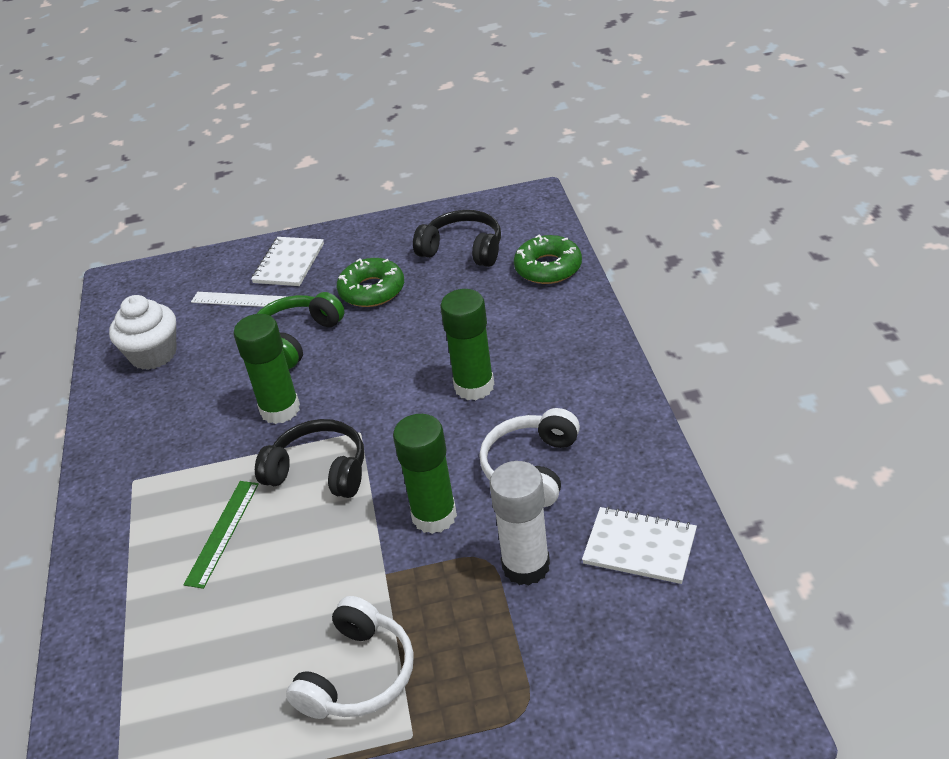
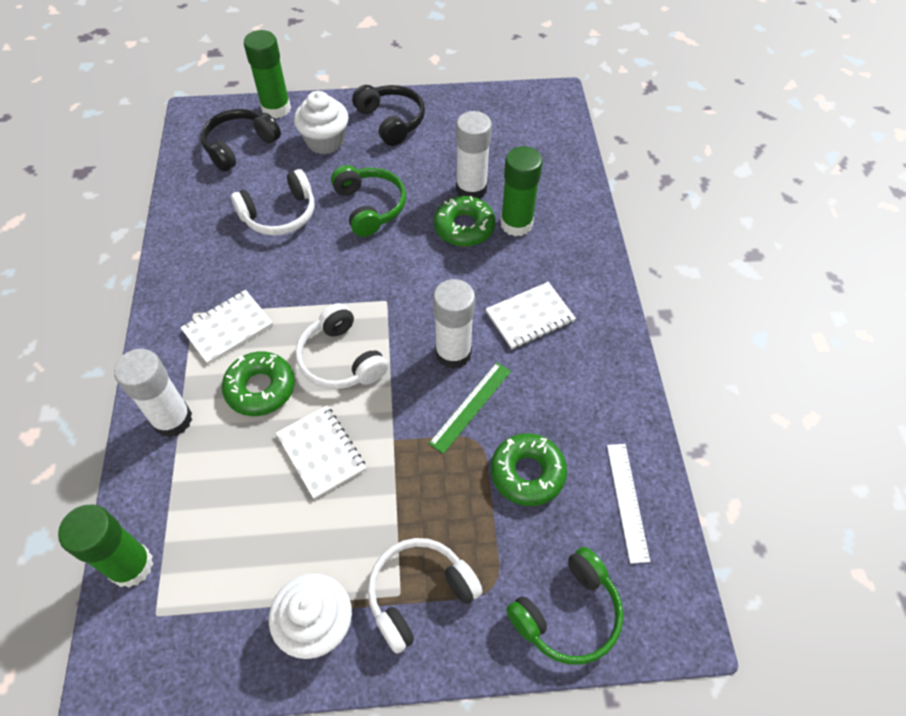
green donut: 2 -> 3
green headphones: 1 -> 2
white cupcake: 1 -> 2
white glue stick: 1 -> 3
white headphones: 2 -> 3
white notebook: 2 -> 3

